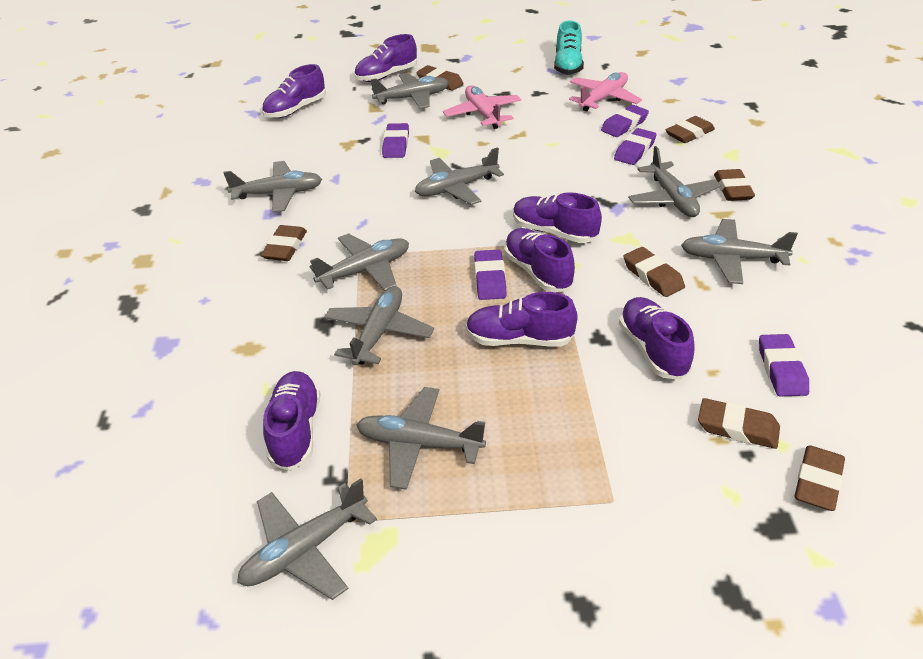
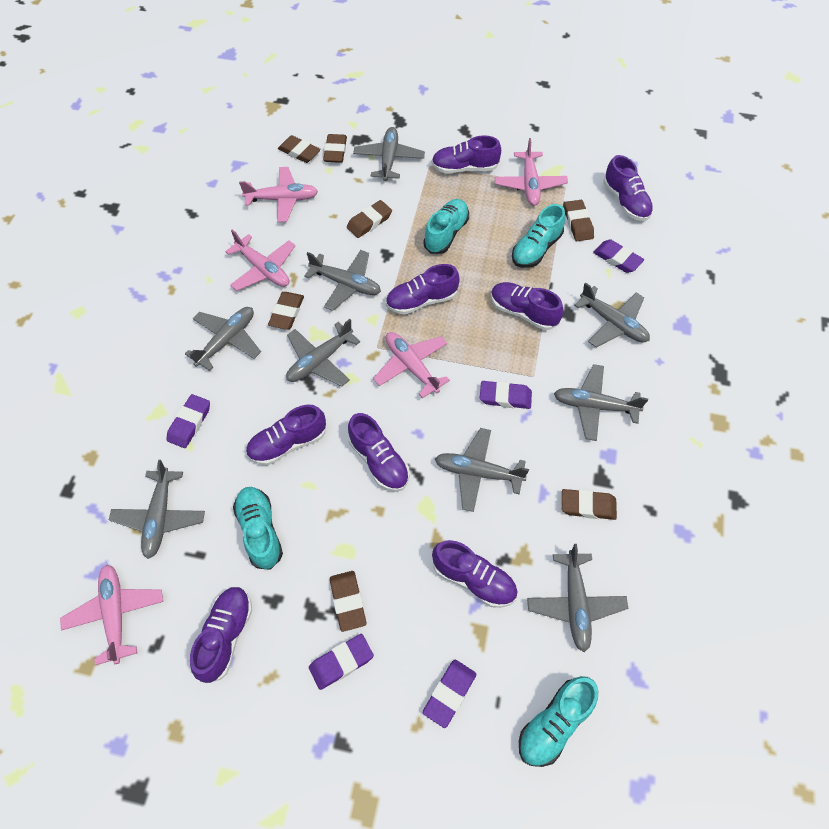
pink plane: 2 -> 5
purple shoe: 7 -> 8
turquoise shoe: 1 -> 4

